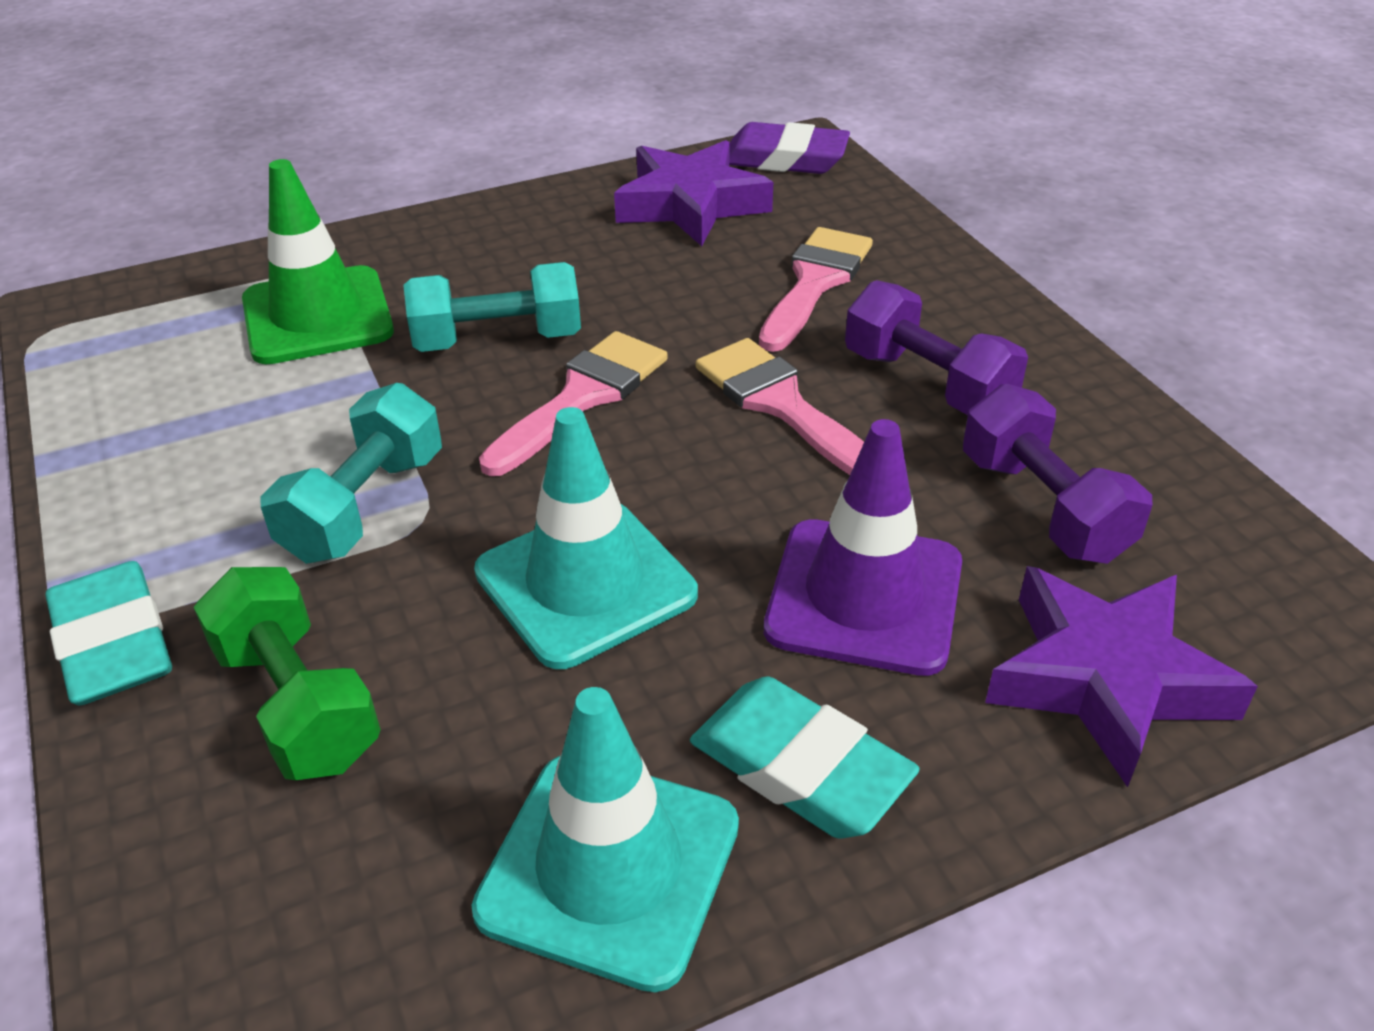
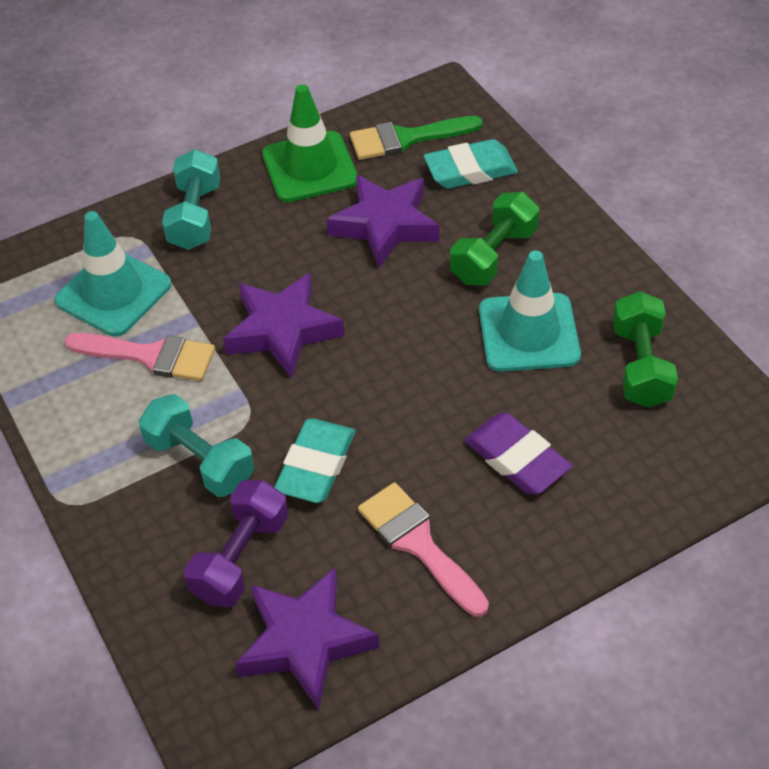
green brush: 0 -> 1
green dumbbell: 1 -> 2
pink brush: 3 -> 2
purple dumbbell: 2 -> 1
purple star: 2 -> 3
purple traffic cone: 1 -> 0

